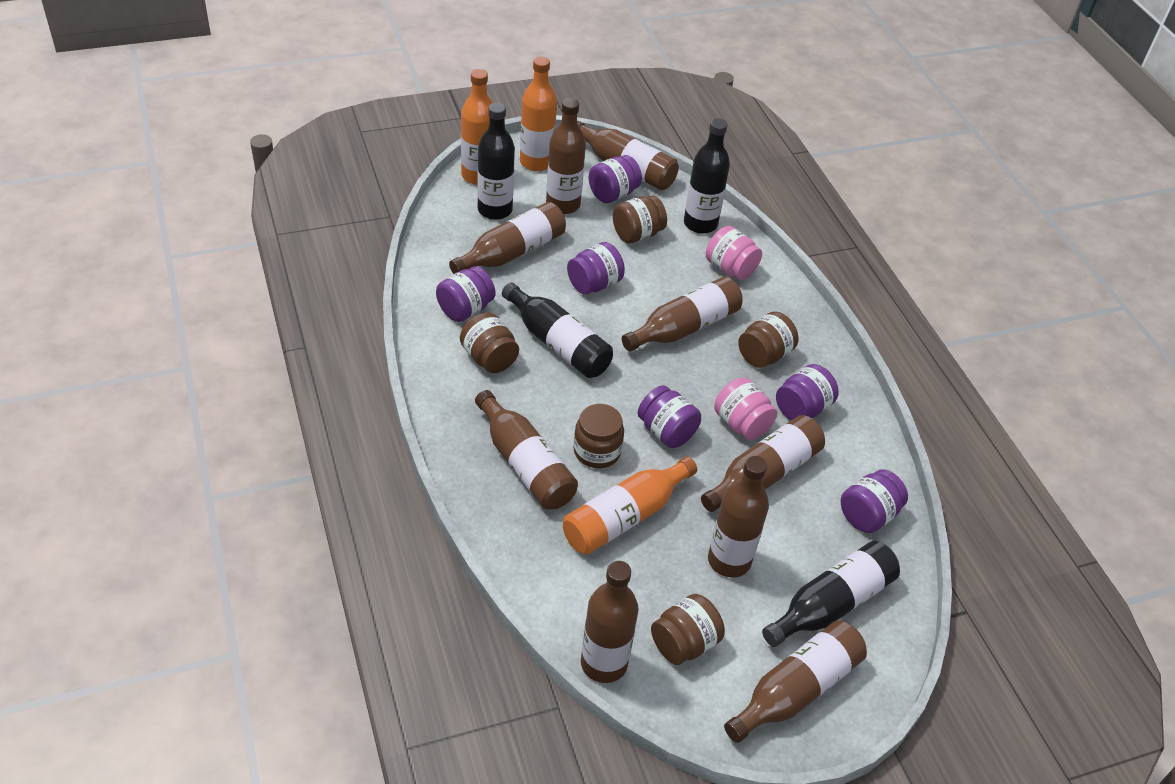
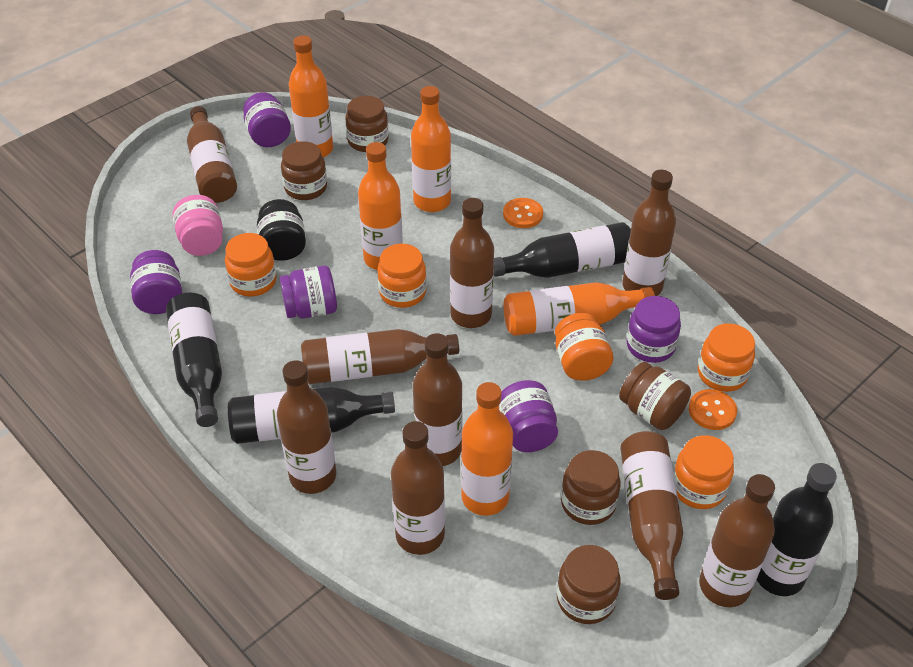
black jar: 0 -> 1
orange bottle: 3 -> 5
orange button: 0 -> 2
orange jar: 0 -> 5
pink jar: 2 -> 1
purple jar: 6 -> 5

